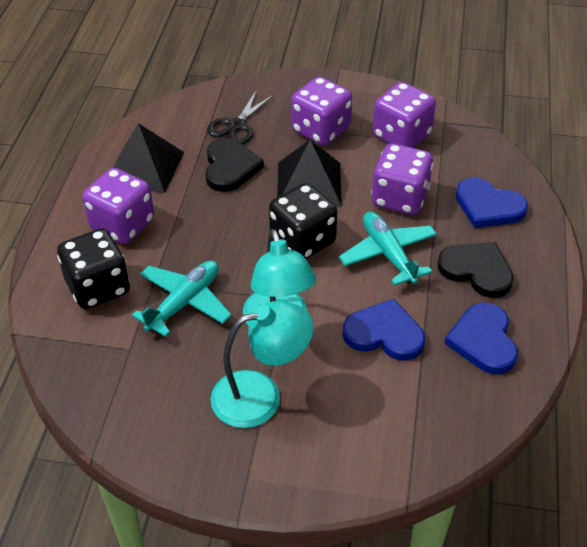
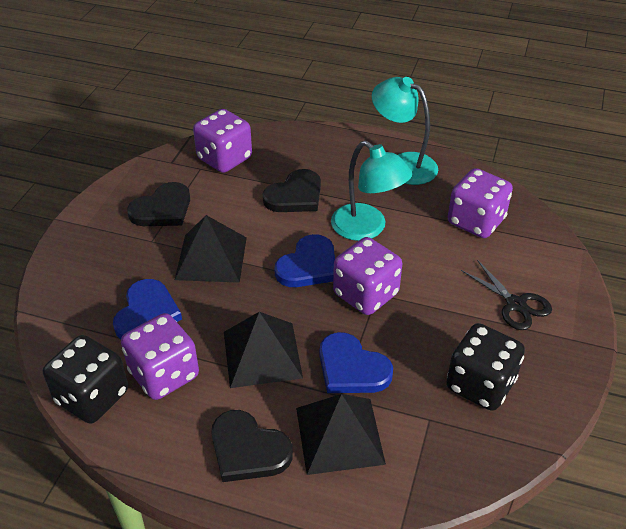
black heart: 2 -> 3
black pyramid: 2 -> 3
turquoise plane: 2 -> 0

